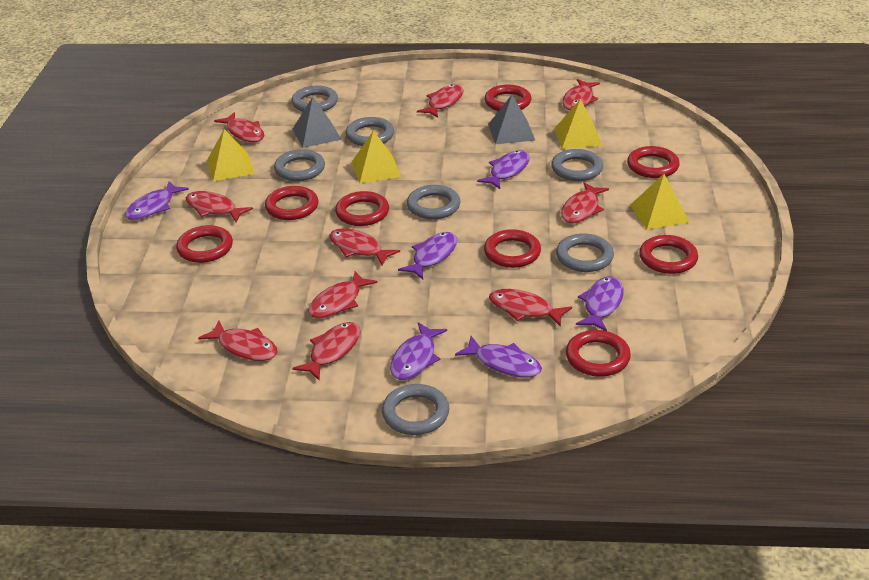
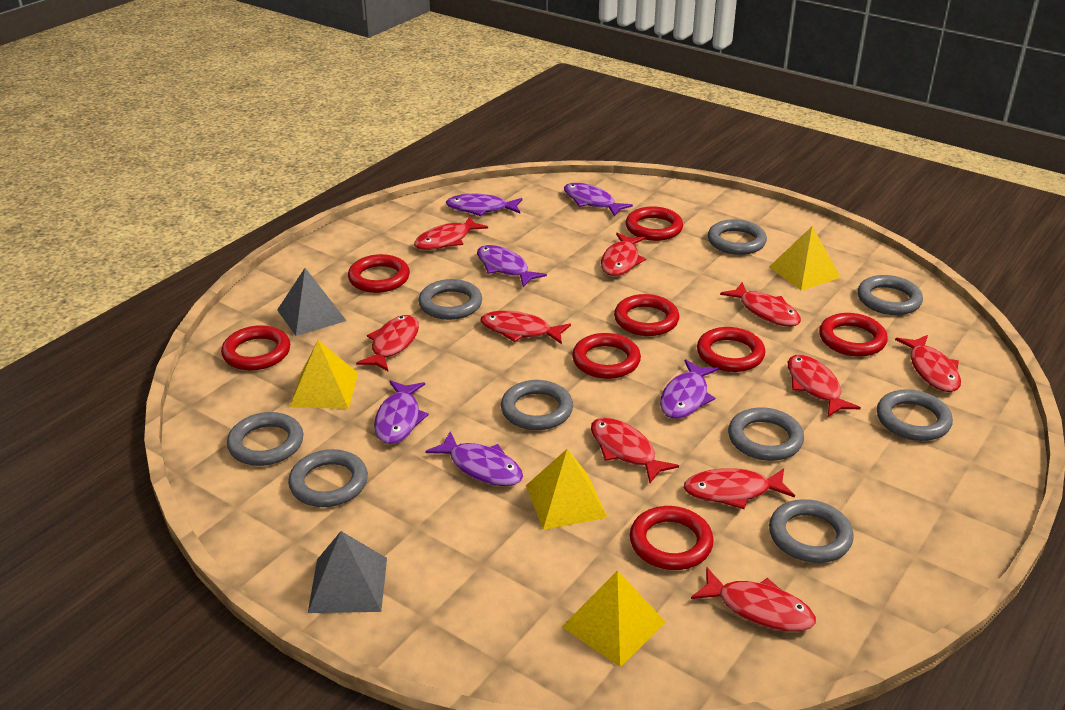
grey ring: 7 -> 9

